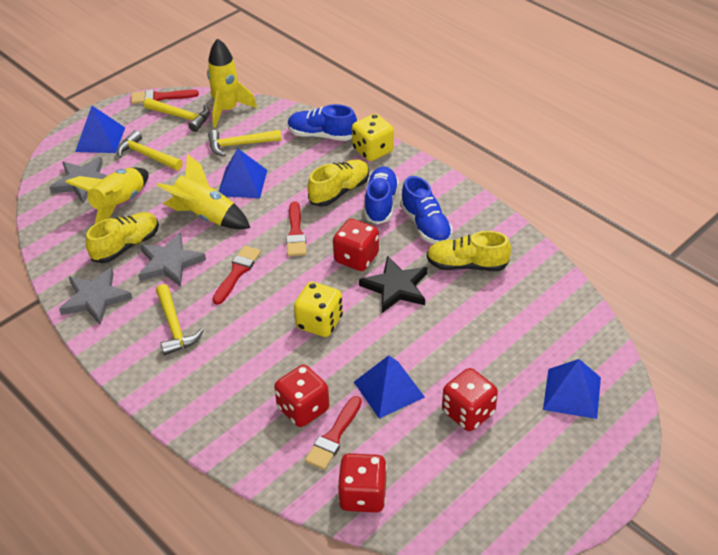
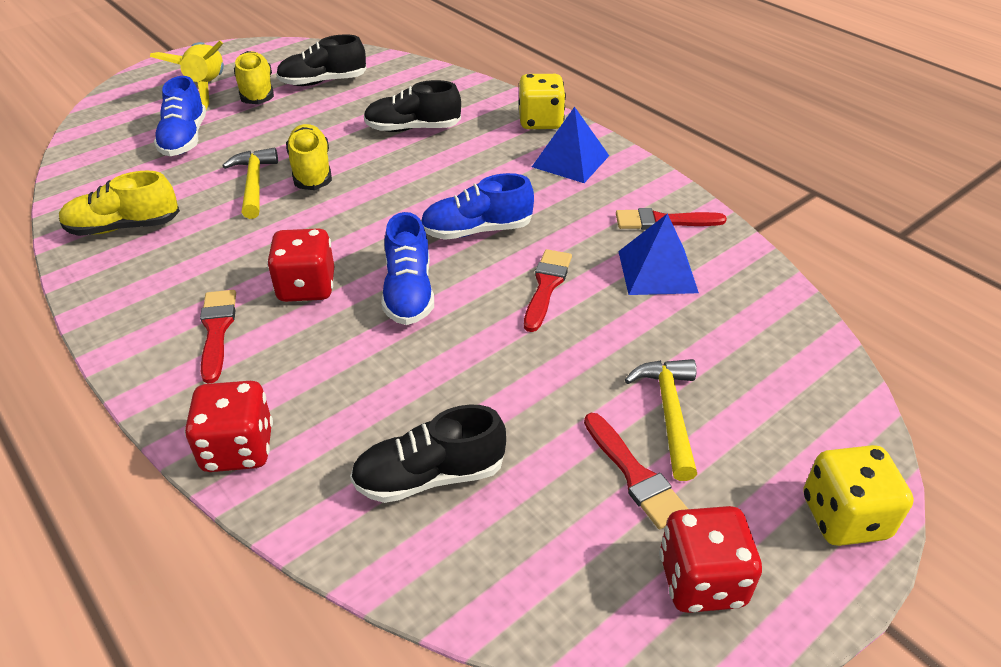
black shoe: 0 -> 3
black star: 1 -> 0
blue pyramid: 4 -> 2
grey star: 3 -> 0
red dice: 4 -> 3
yellow hammer: 4 -> 2
yellow rocket: 3 -> 1

